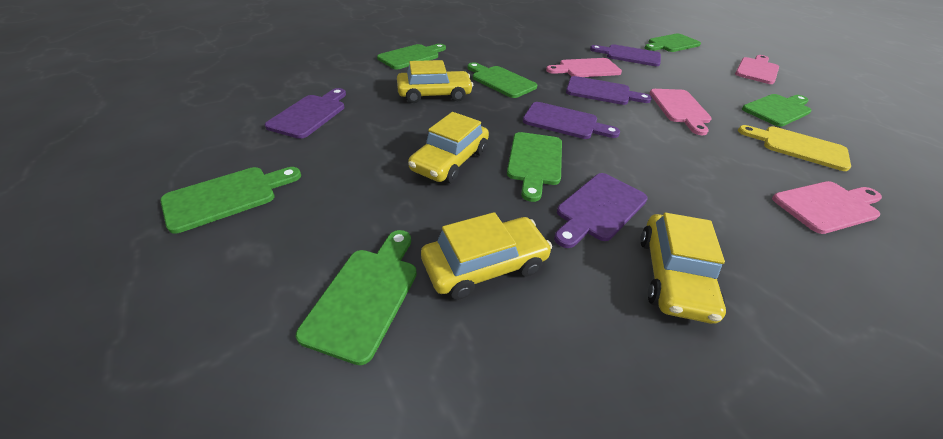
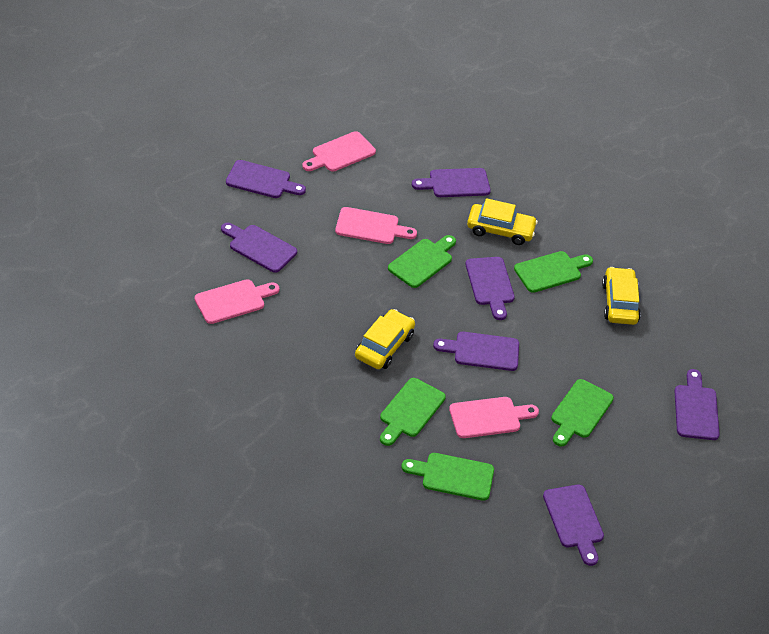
green cutting board: 7 -> 5
purple cutting board: 5 -> 7
yellow car: 4 -> 3
yellow cutting board: 1 -> 0

